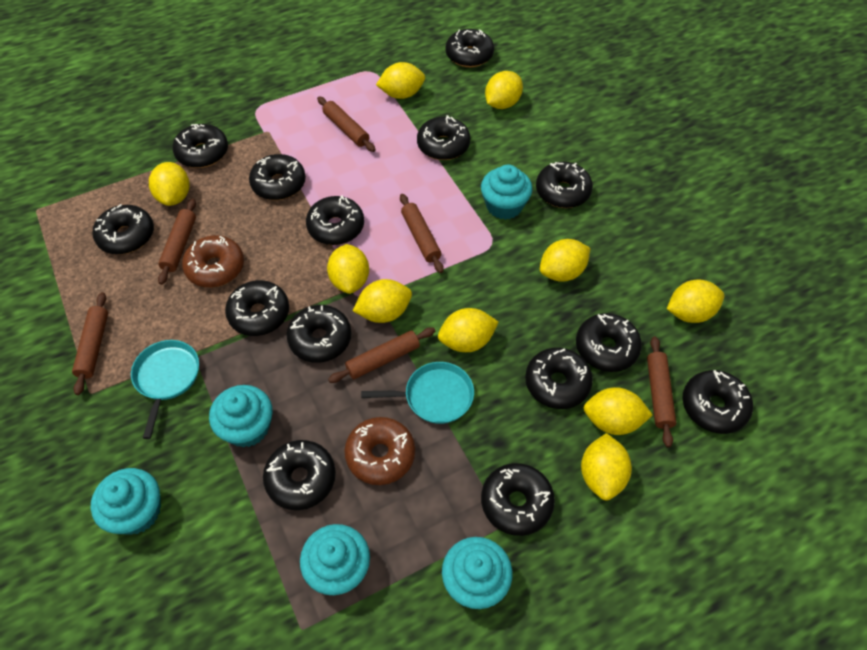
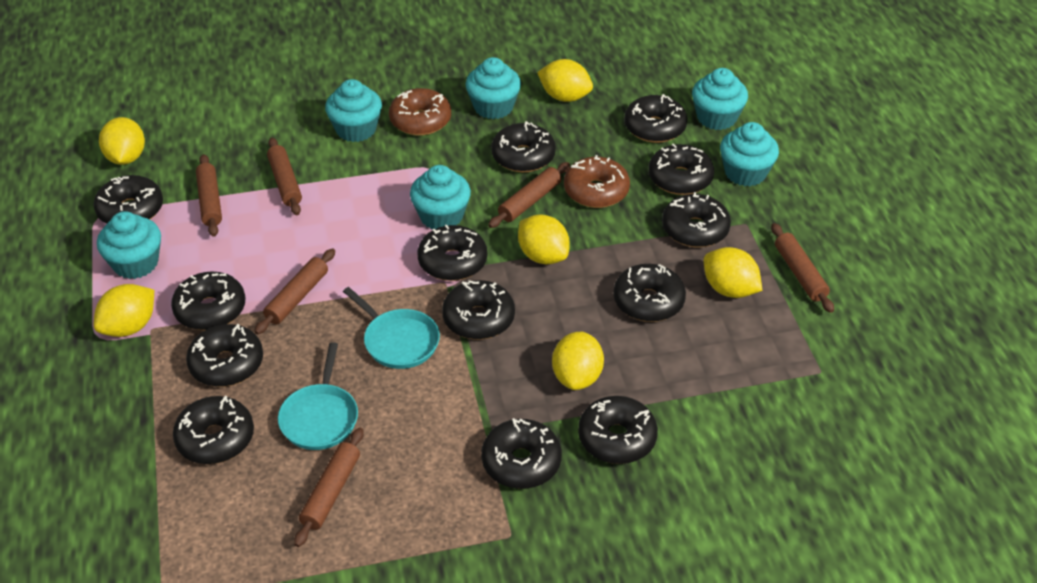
black donut: 14 -> 13
turquoise cupcake: 5 -> 6
yellow lemon: 10 -> 6

